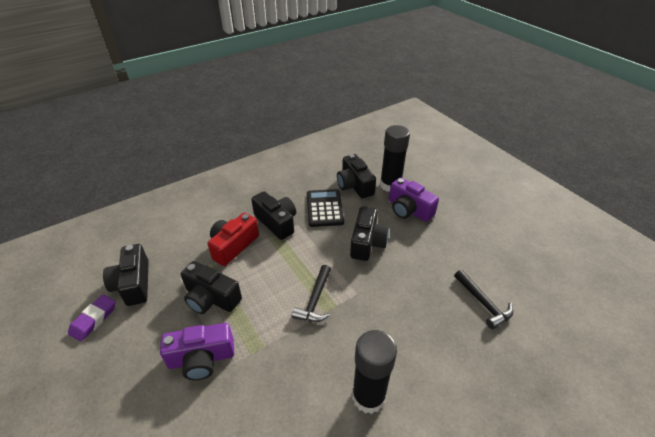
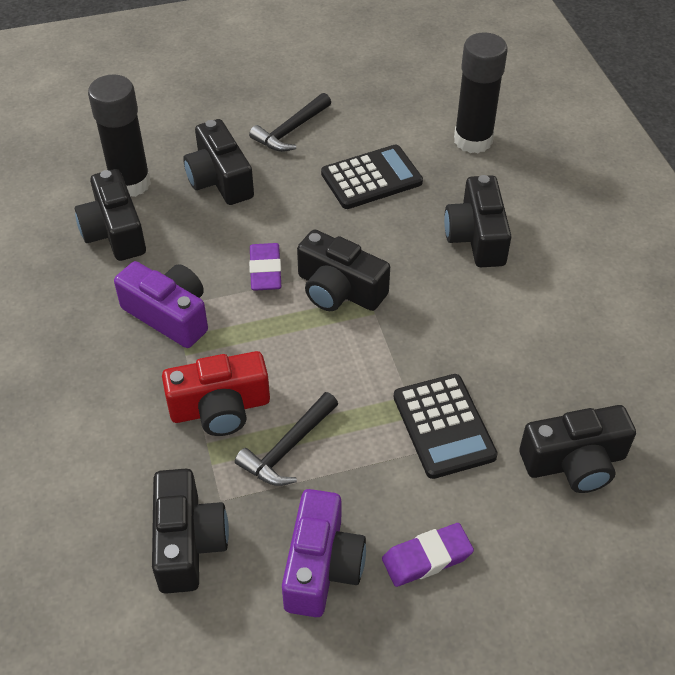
black calculator: 1 -> 2
black camera: 5 -> 6
purple eraser: 1 -> 2

